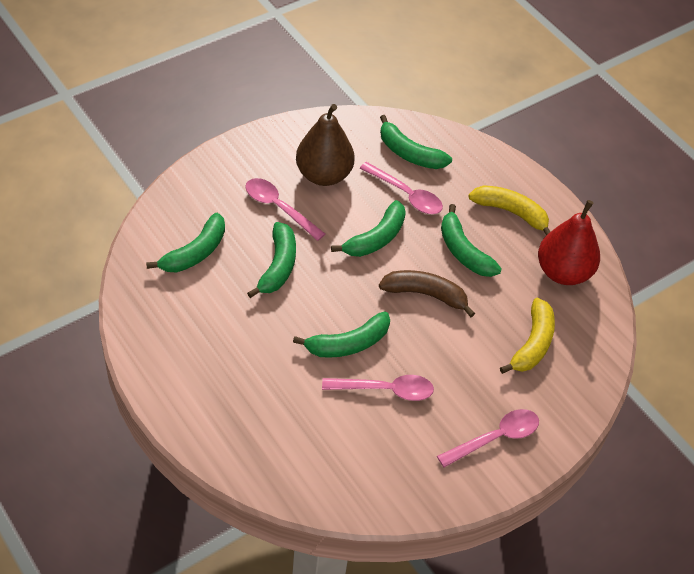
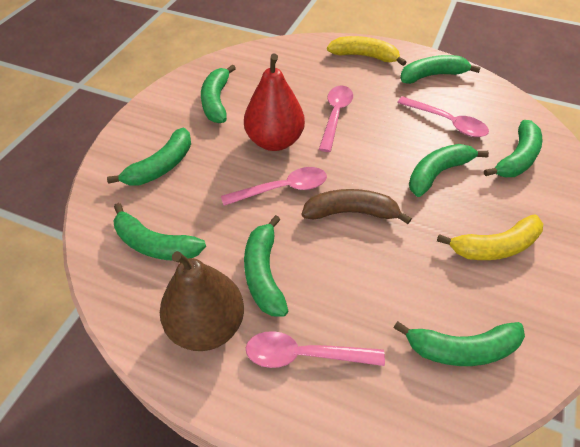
green banana: 6 -> 8

